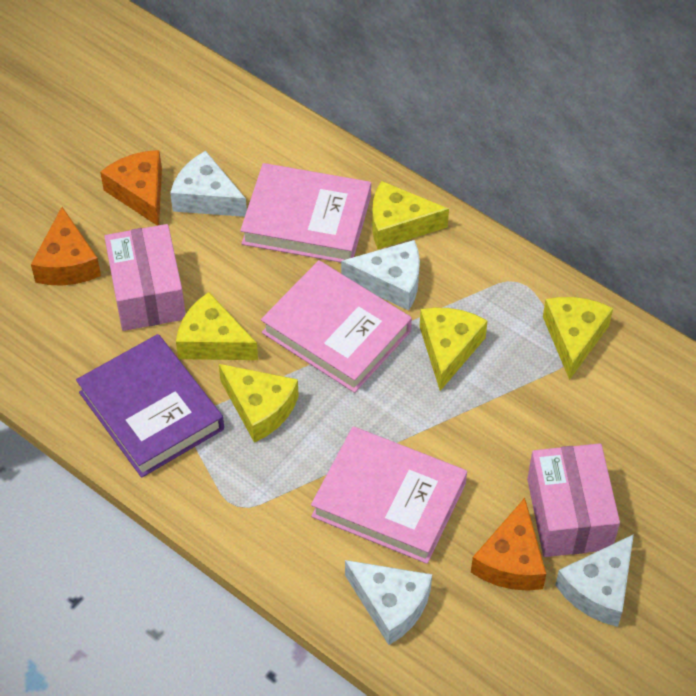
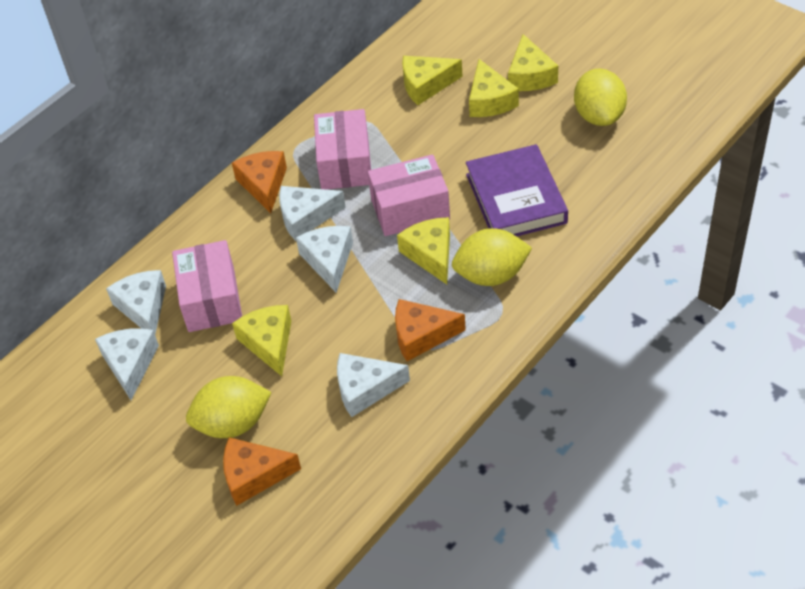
pink book: 3 -> 0
pink box: 2 -> 3
white cheese: 4 -> 5
yellow lemon: 0 -> 3

